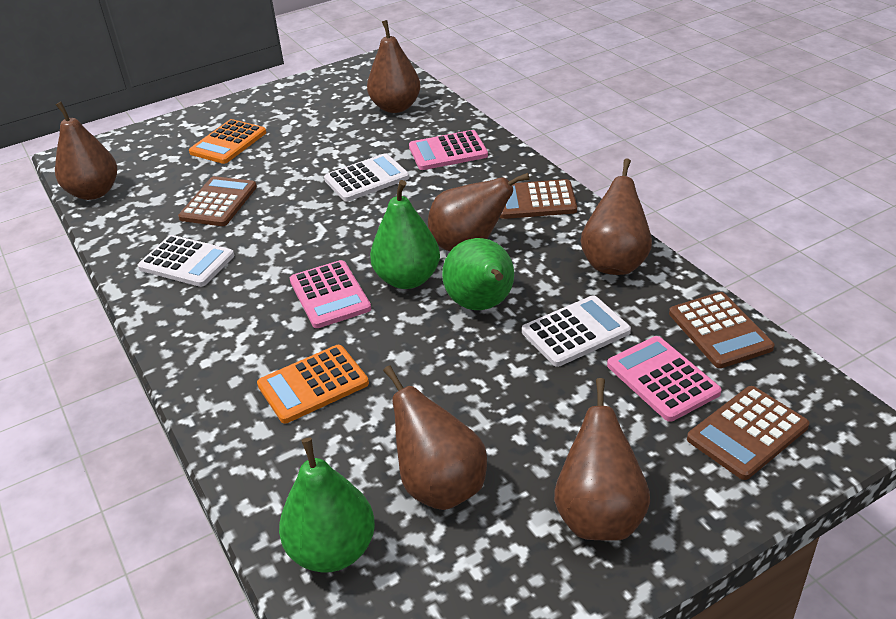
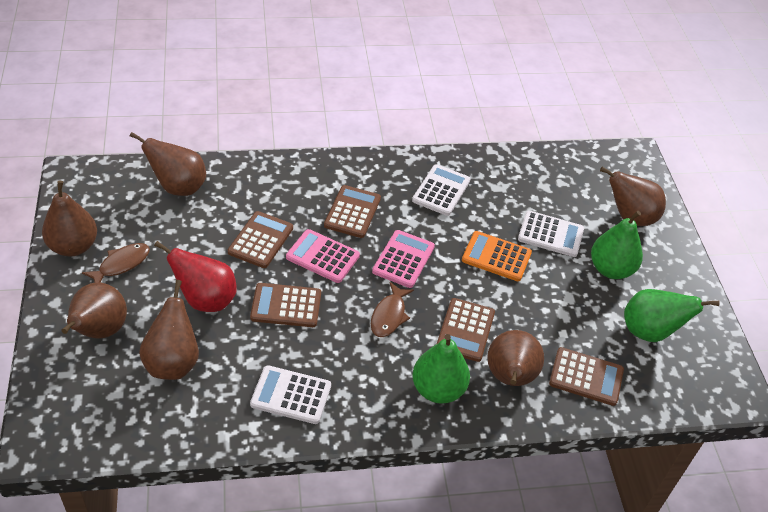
brown calculator: 4 -> 5
brown fish: 0 -> 2
orange calculator: 2 -> 1
pink calculator: 3 -> 2
red pear: 0 -> 1

